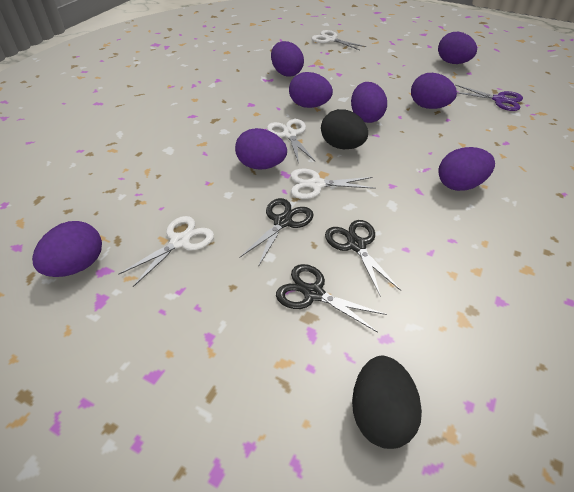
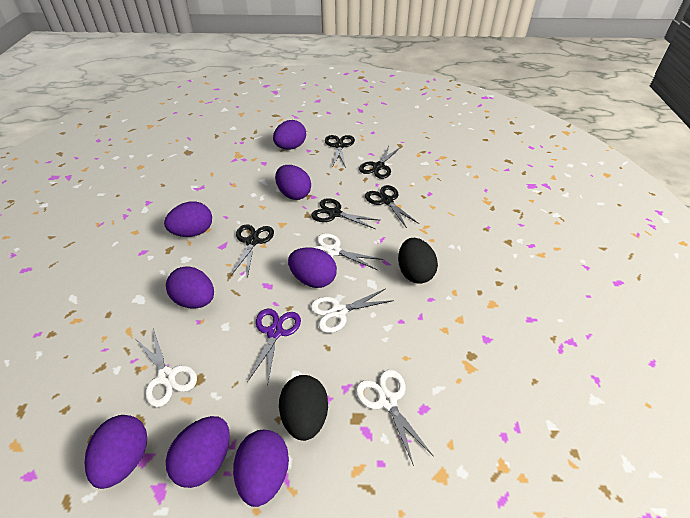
black scissors: 3 -> 5

